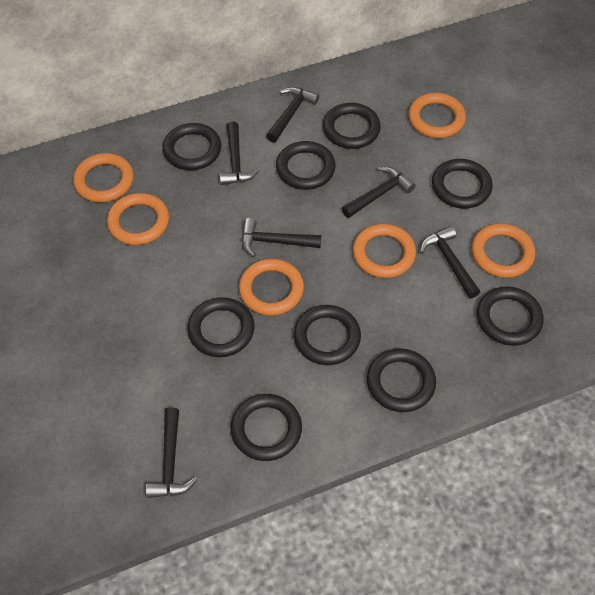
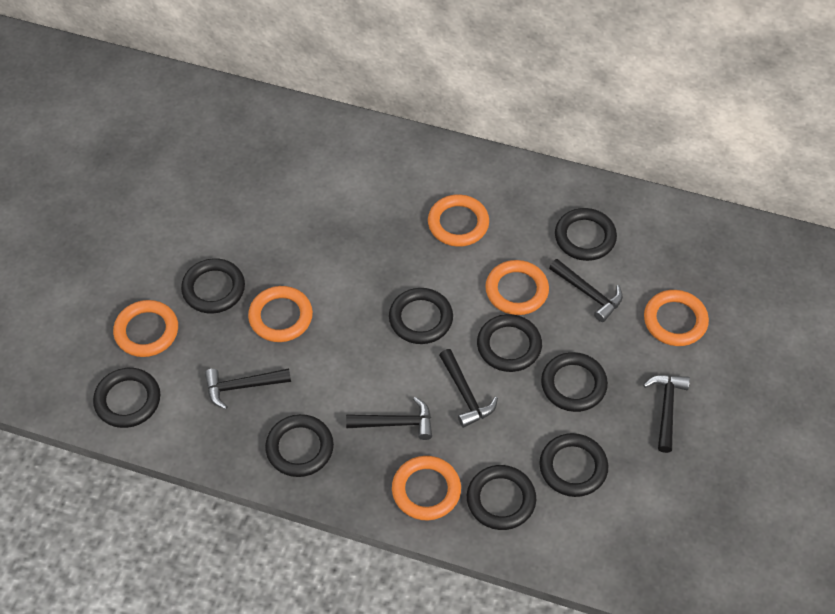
black hammer: 6 -> 5

